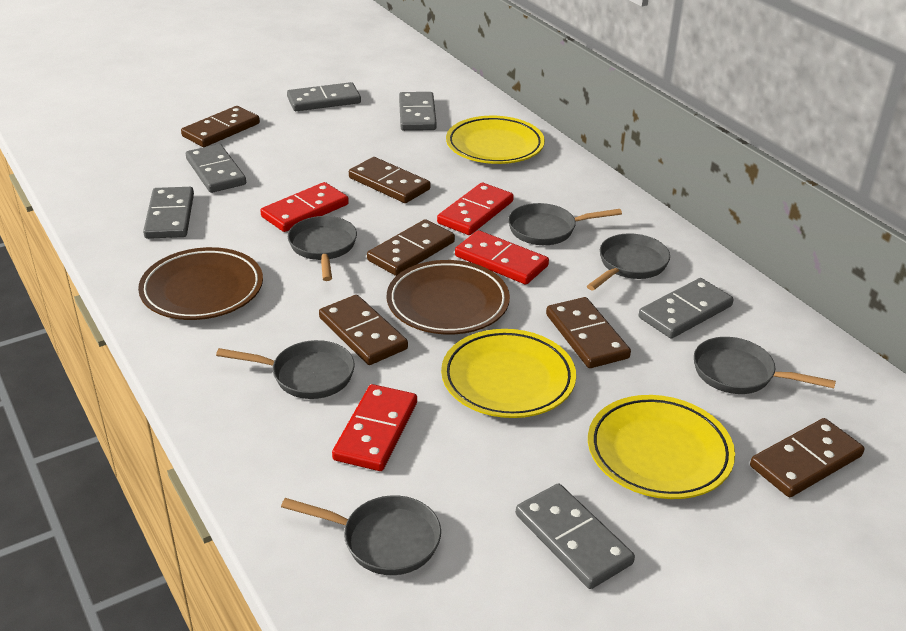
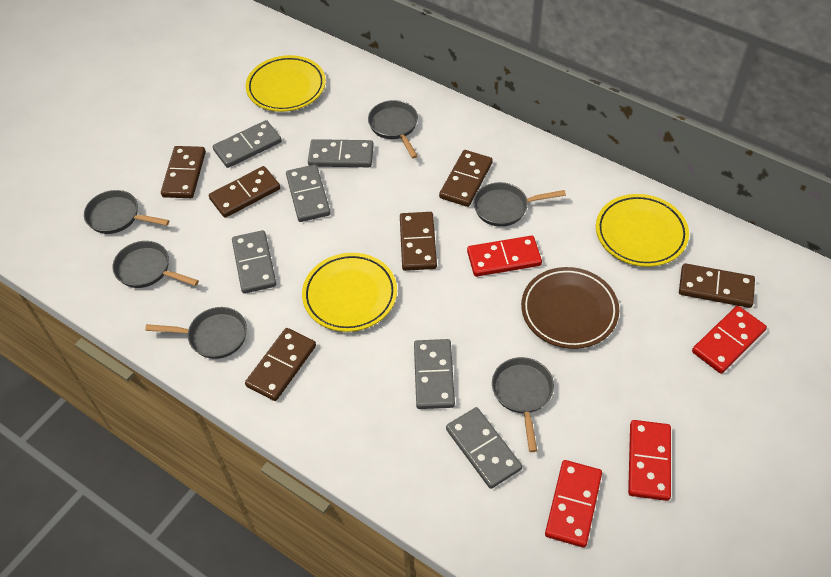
brown plate: 2 -> 1

